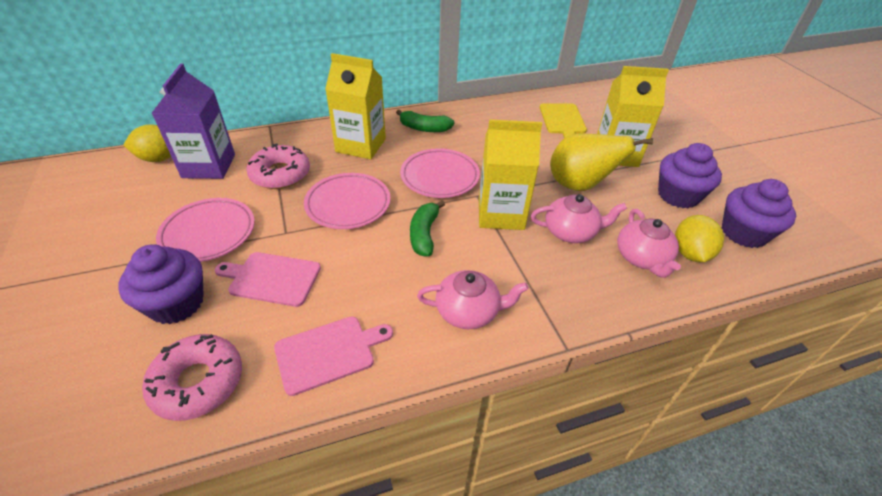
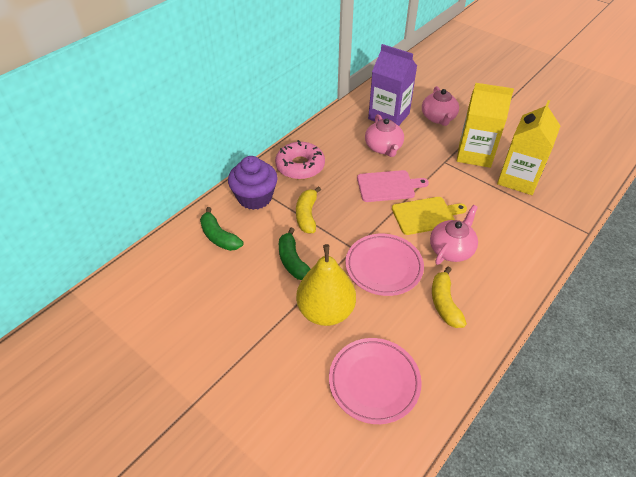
pink cutting board: 2 -> 1
pink donut: 2 -> 1
pink plate: 3 -> 2
purple cupcake: 3 -> 1
yellow banana: 0 -> 2
yellow carton: 3 -> 2
yellow lemon: 2 -> 0

